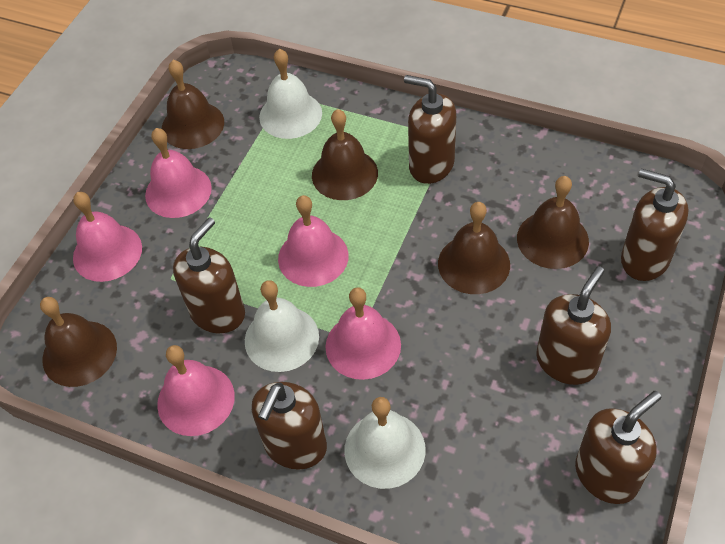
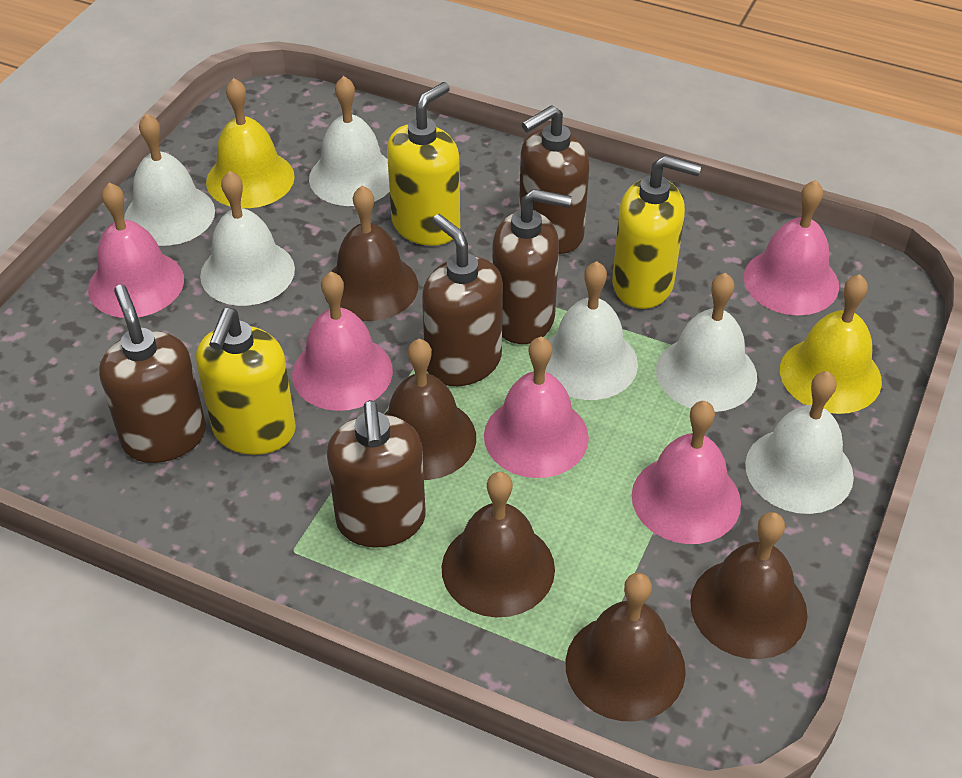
brown soap dispenser: 6 -> 5
white bell: 3 -> 6
yellow bell: 0 -> 2
yellow soap dispenser: 0 -> 3

